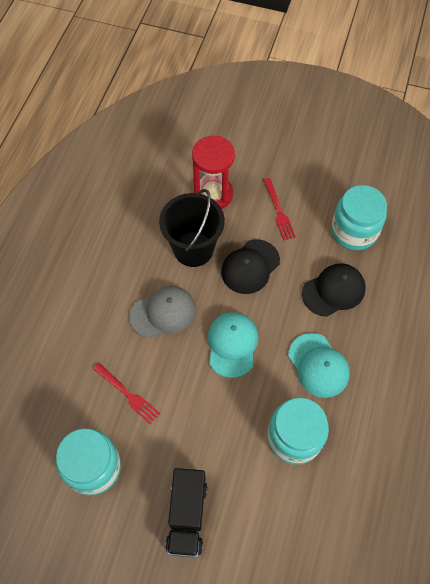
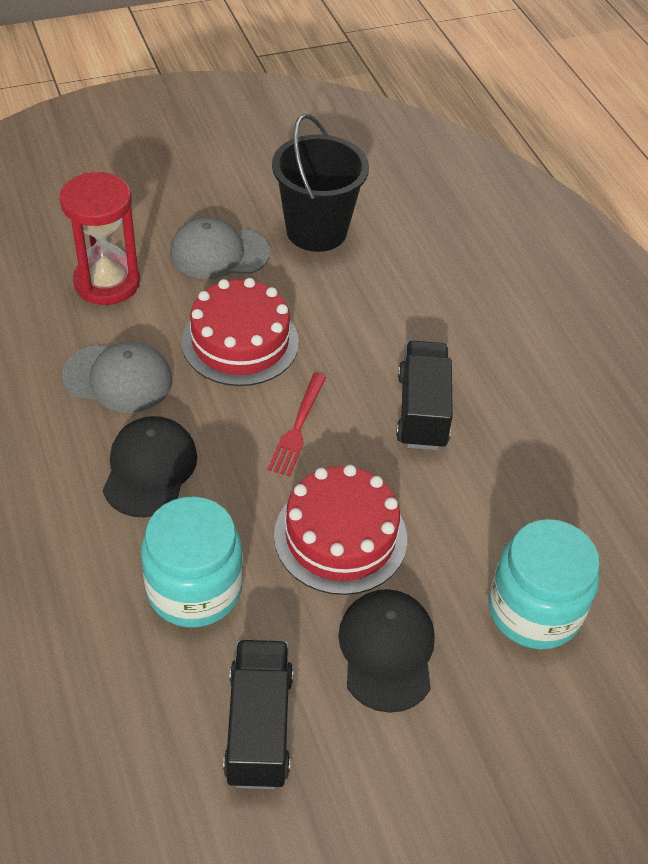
black truck: 1 -> 2
grey cap: 1 -> 2
red cake: 0 -> 2
red fork: 2 -> 1
turquoise cap: 2 -> 0
turquoise jar: 3 -> 2

